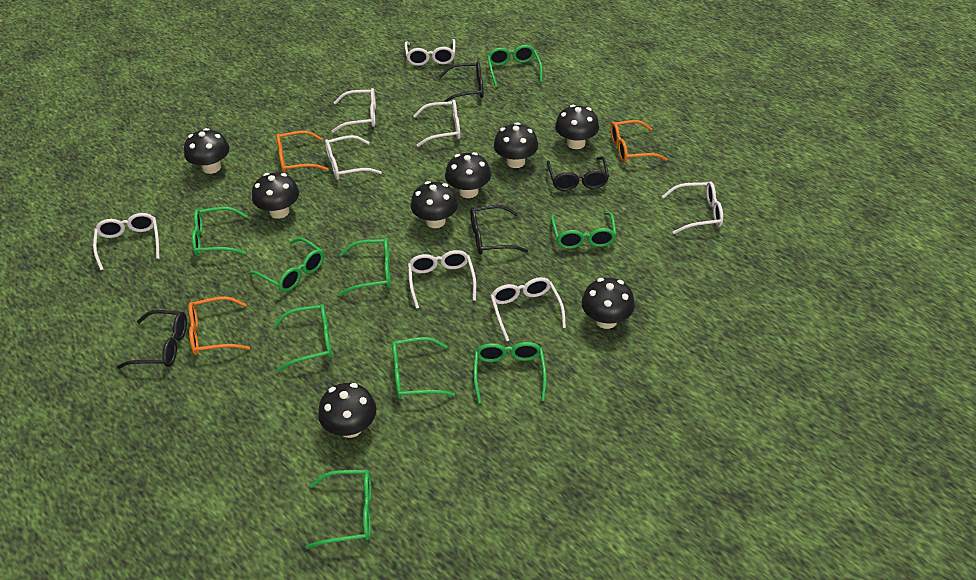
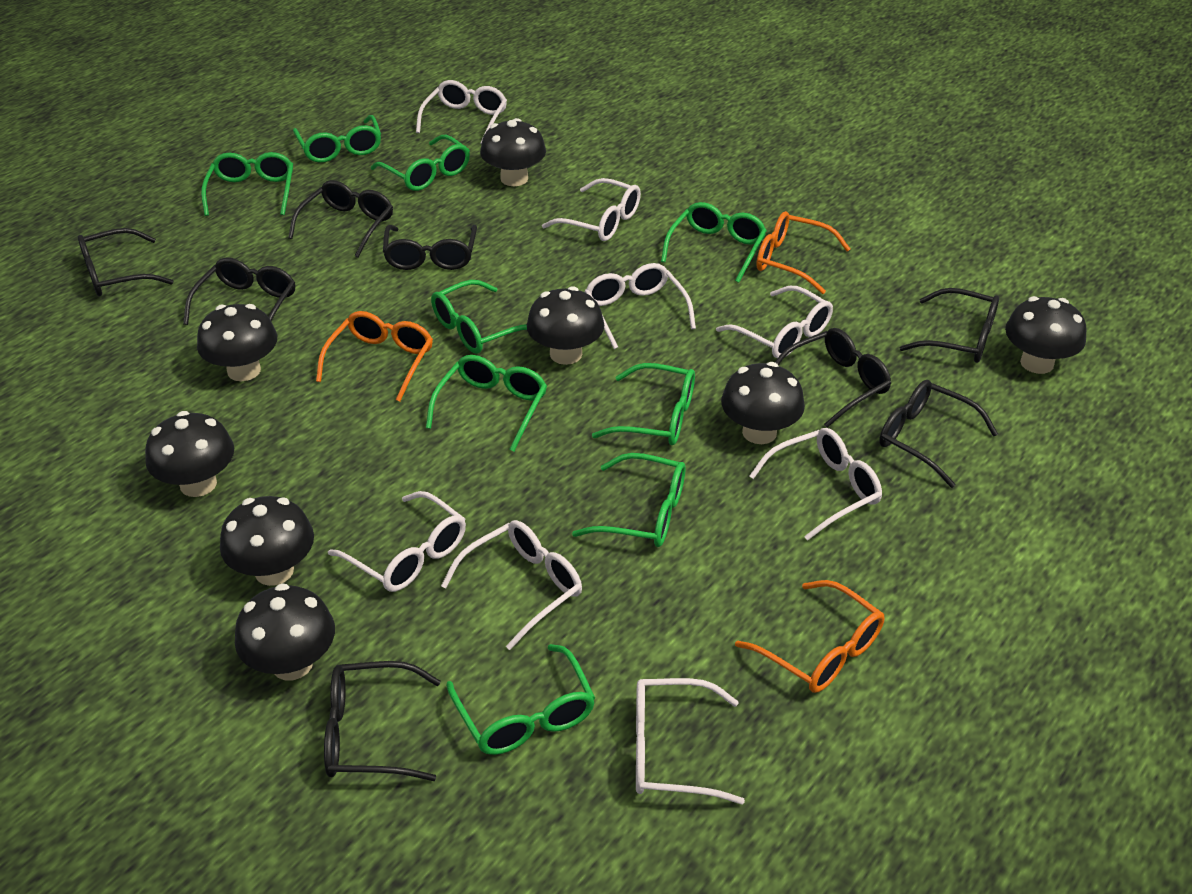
black glasses: 4 -> 8

